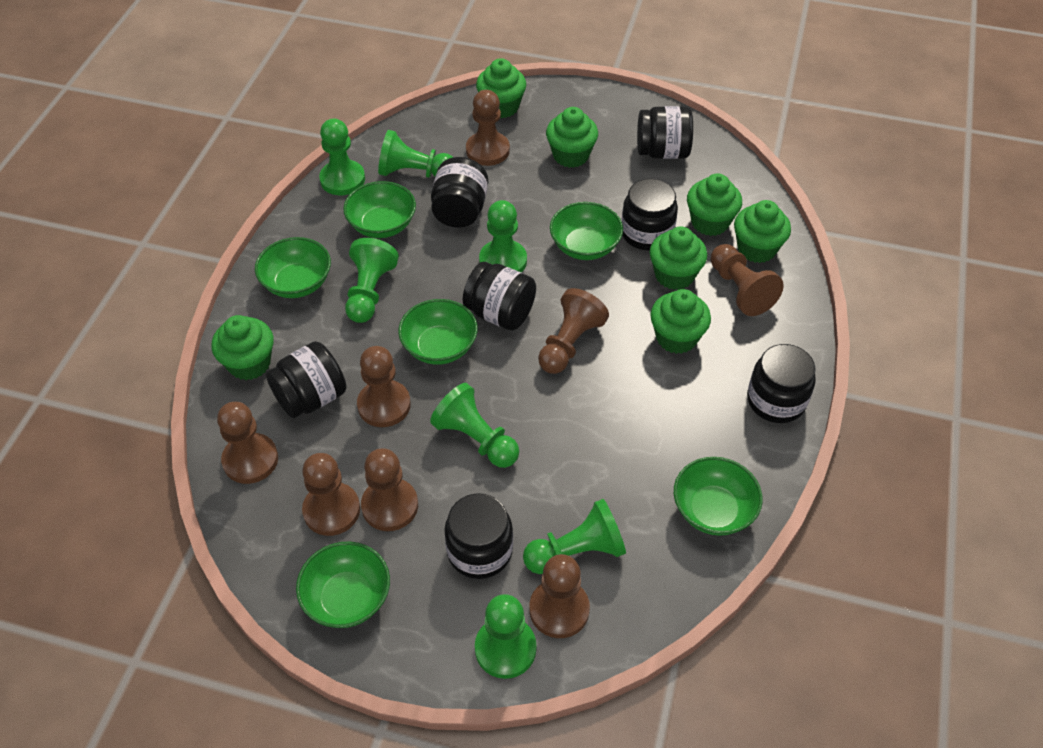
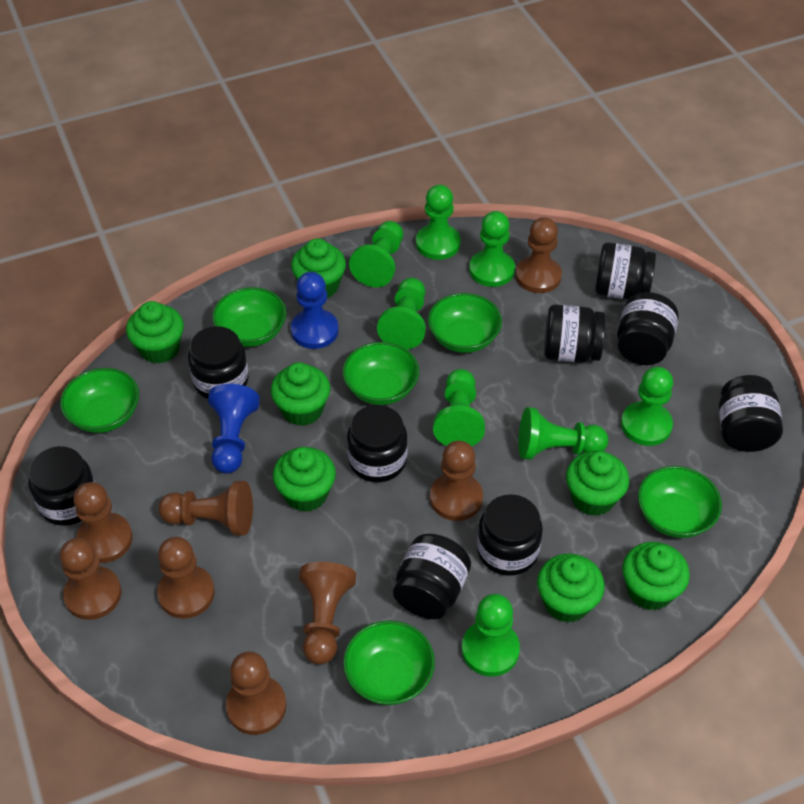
black jar: 7 -> 9
blue pawn: 0 -> 2
green pawn: 7 -> 8

